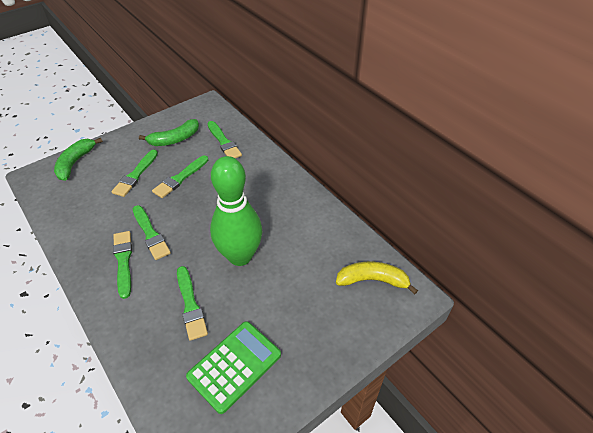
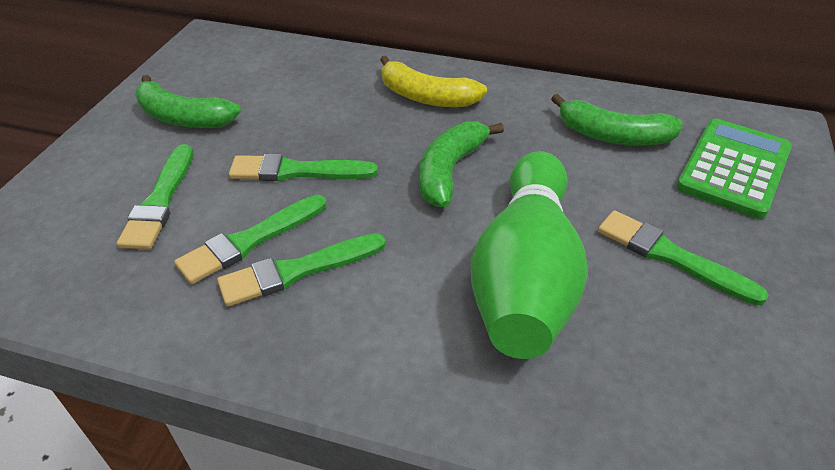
green banana: 2 -> 3
green brush: 6 -> 5

